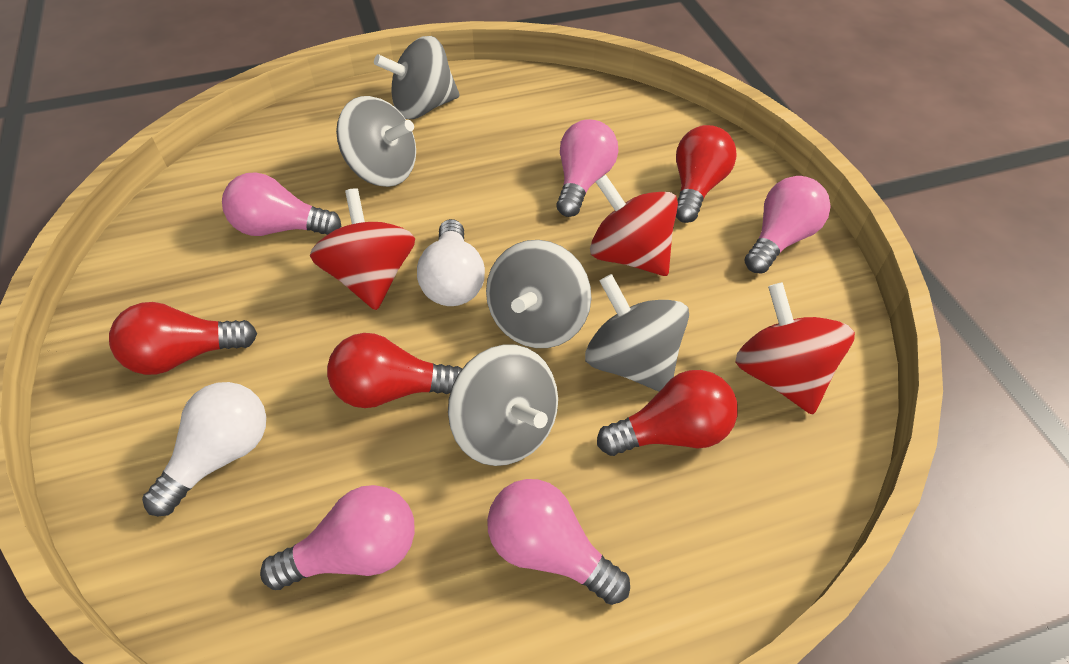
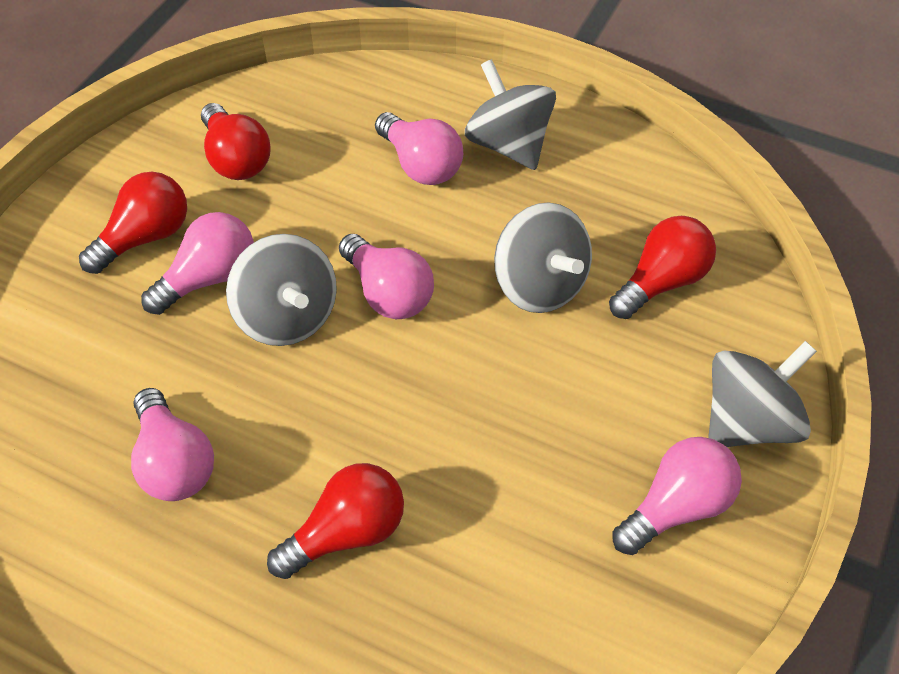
grey spinning top: 5 -> 4
red spinning top: 3 -> 0
white light bulb: 2 -> 0

